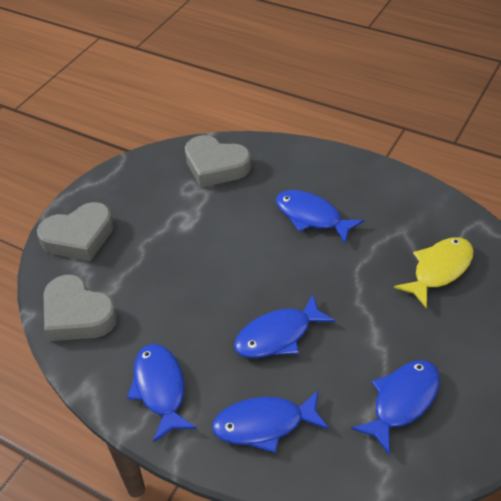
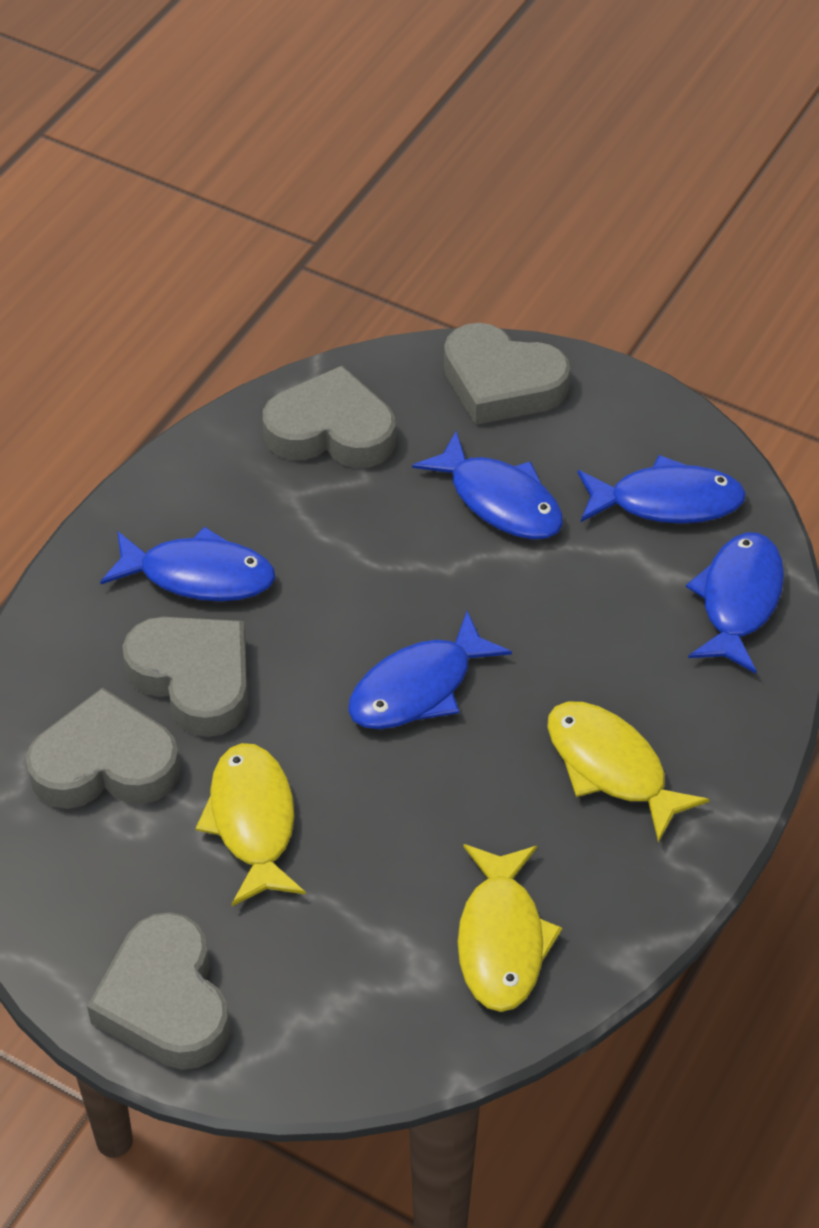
grey heart: 3 -> 5
yellow fish: 1 -> 3

